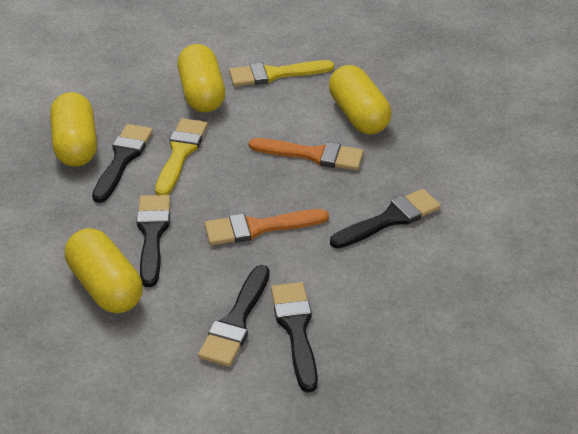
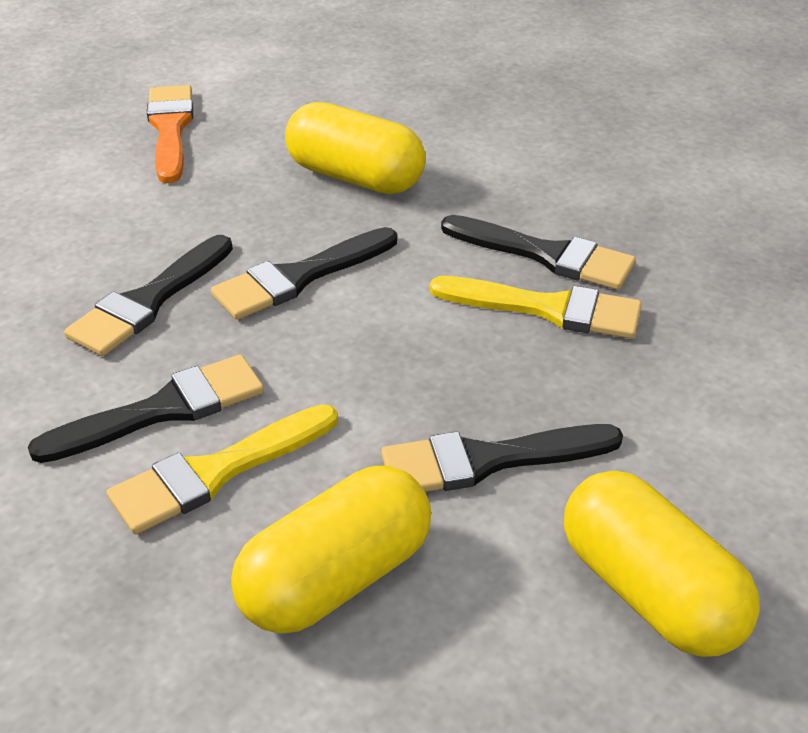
orange brush: 2 -> 1
yellow capsule: 4 -> 3

